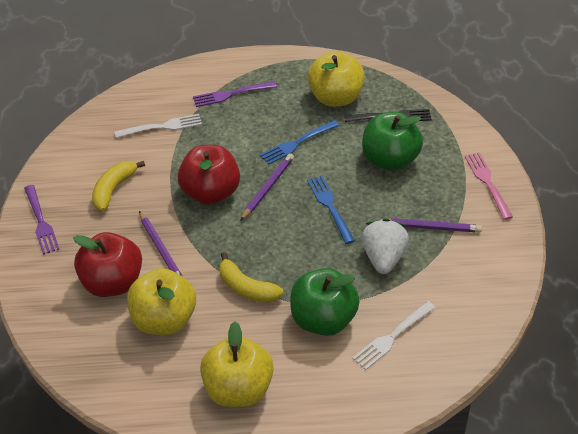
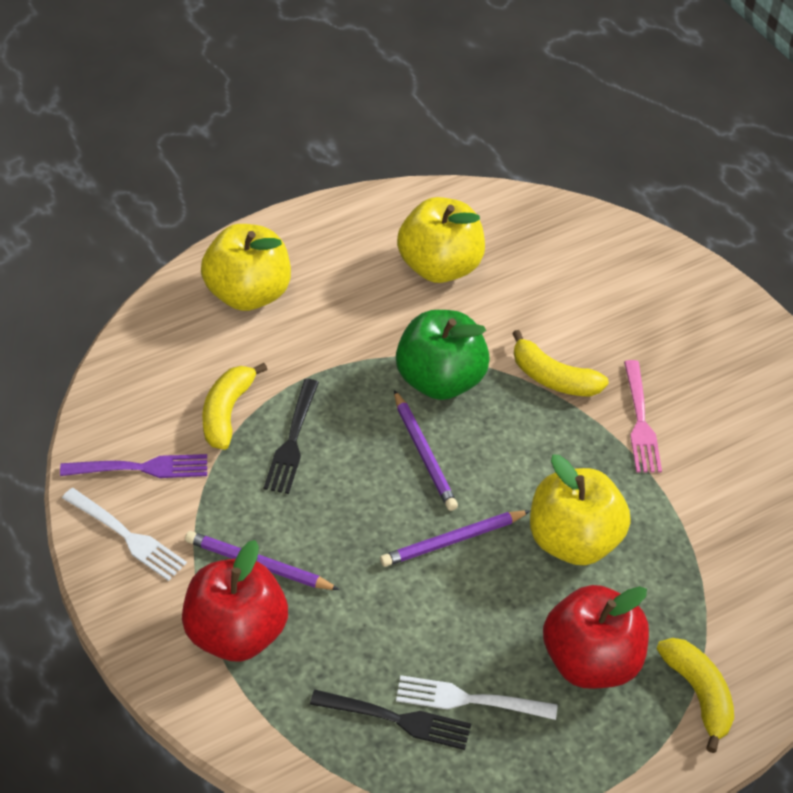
black fork: 1 -> 2
blue fork: 2 -> 0
green apple: 2 -> 1
purple fork: 2 -> 1
white strawberry: 1 -> 0
yellow banana: 2 -> 3

